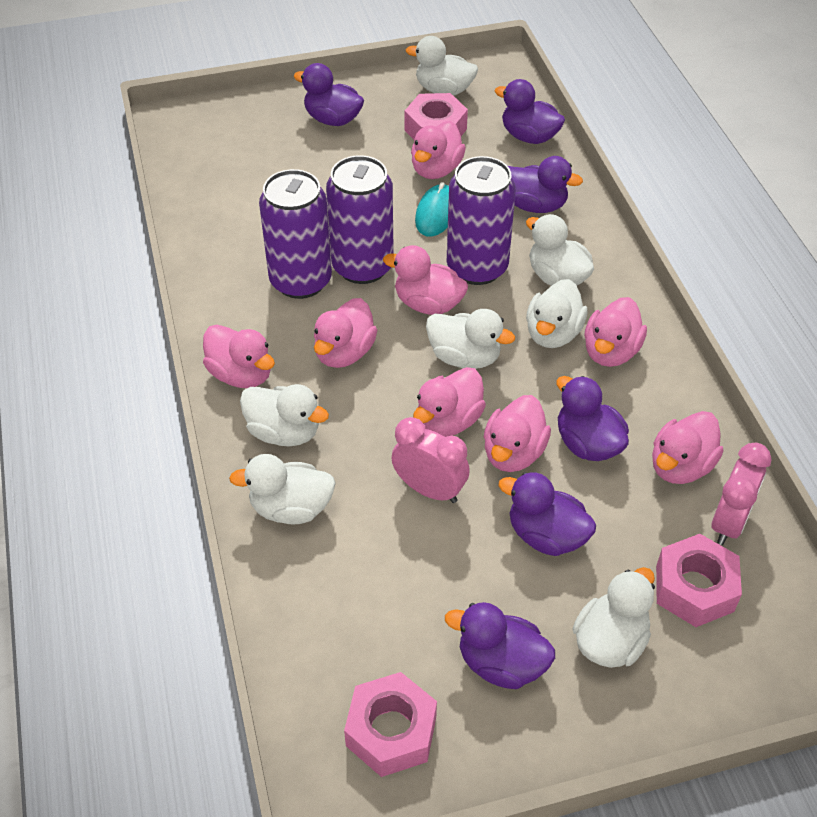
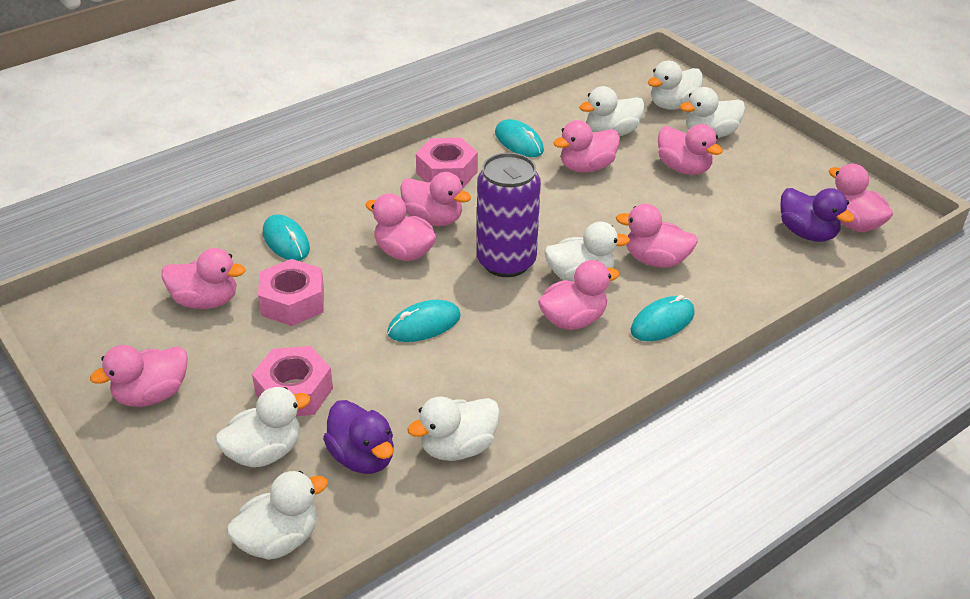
pink clock: 2 -> 0
pink duck: 8 -> 9
purple can: 3 -> 1
purple duck: 6 -> 2
turquoise mouse: 1 -> 4

